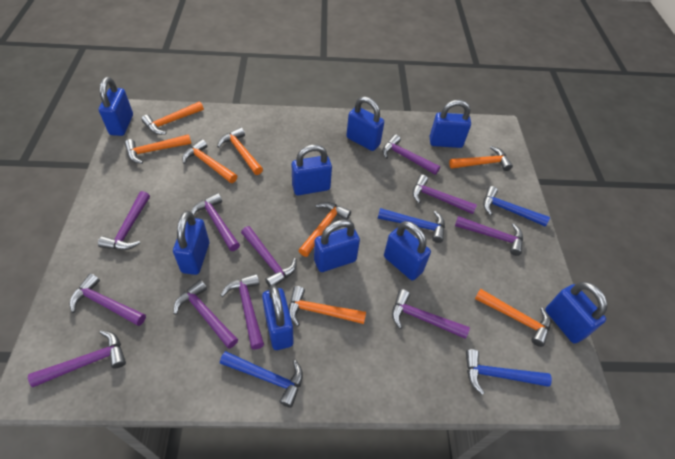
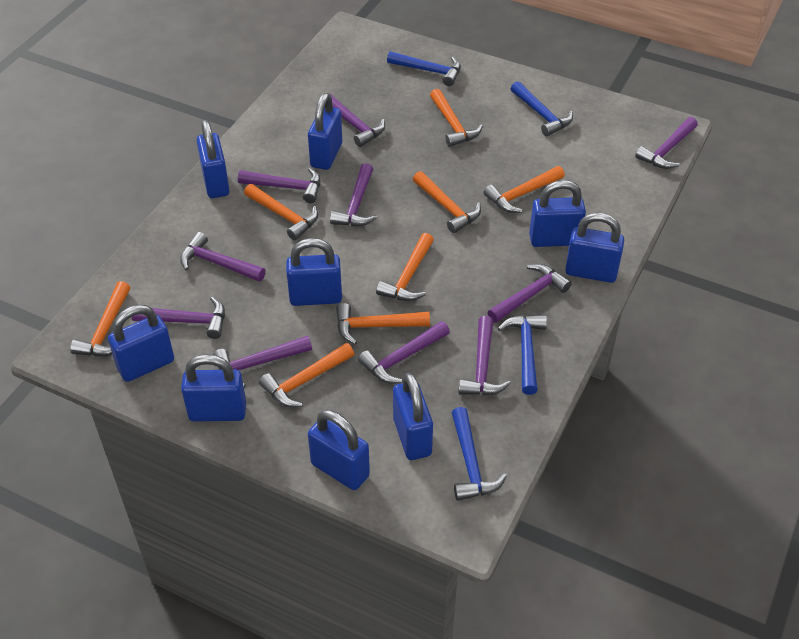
purple hammer: 11 -> 10

